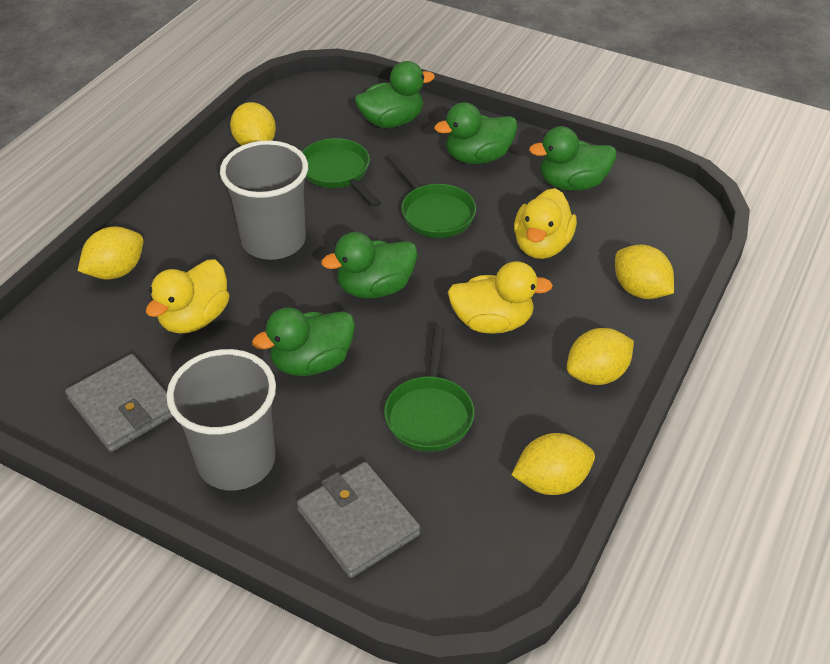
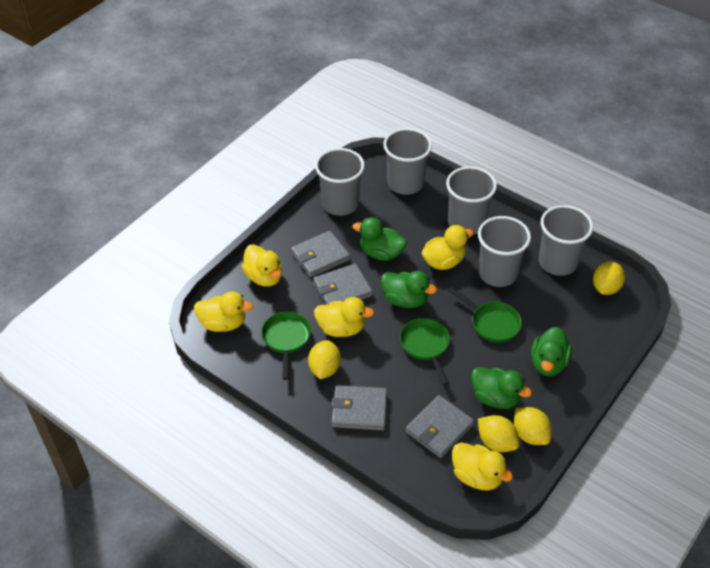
green duck: 5 -> 4
grey cup: 2 -> 5
grey wallet: 2 -> 4
yellow duck: 3 -> 5
yellow lemon: 5 -> 4

